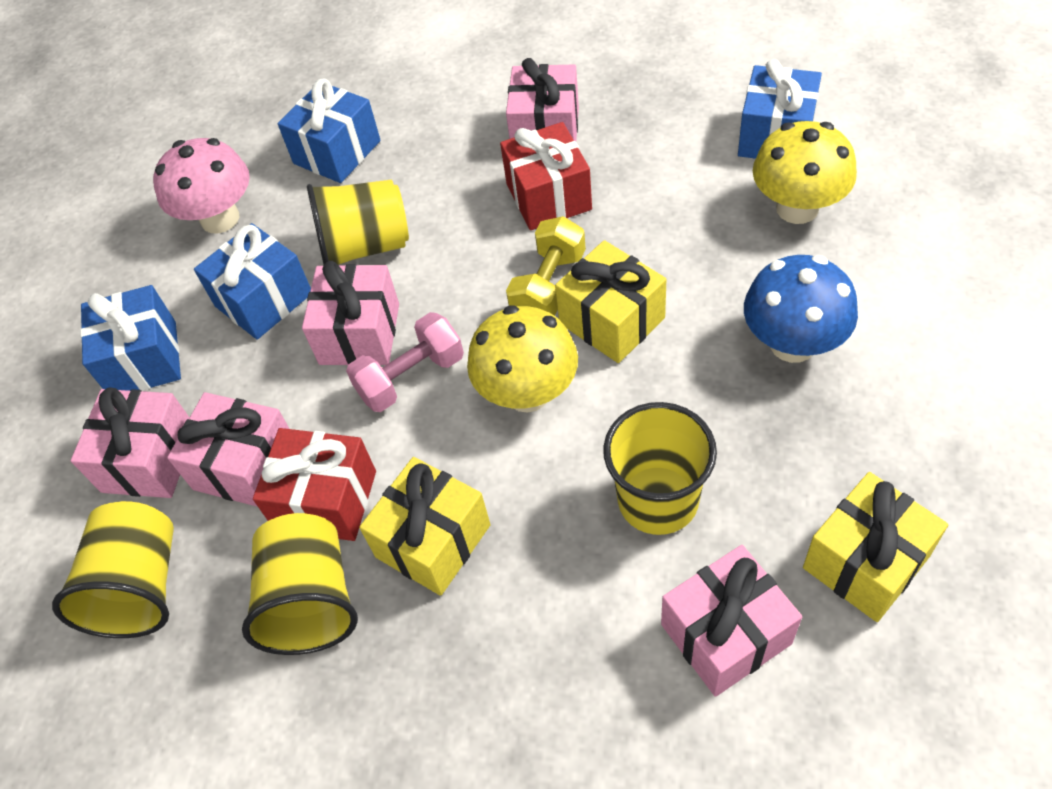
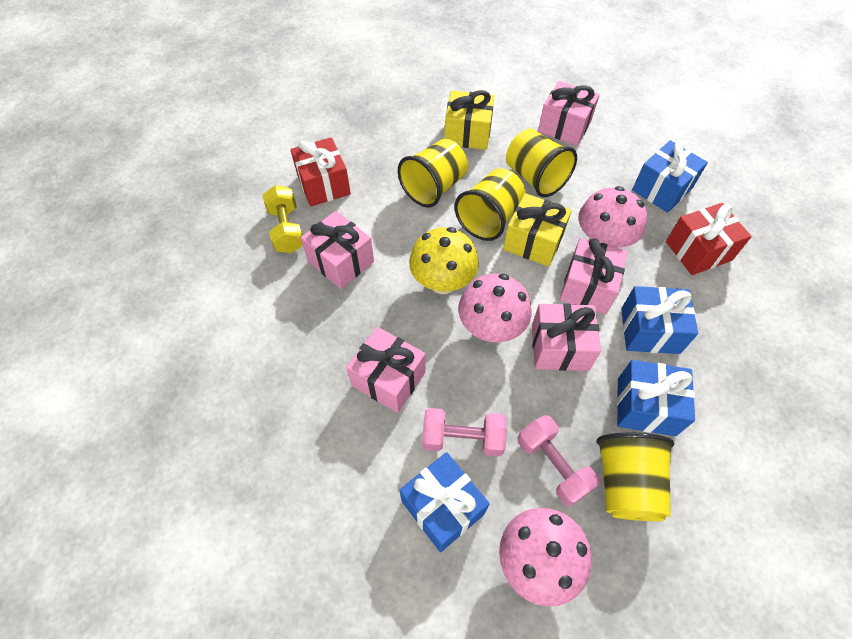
blue mushroom: 1 -> 0
pink dumbbell: 1 -> 2
pink mushroom: 1 -> 3
yellow gift: 3 -> 2
yellow mushroom: 2 -> 1

